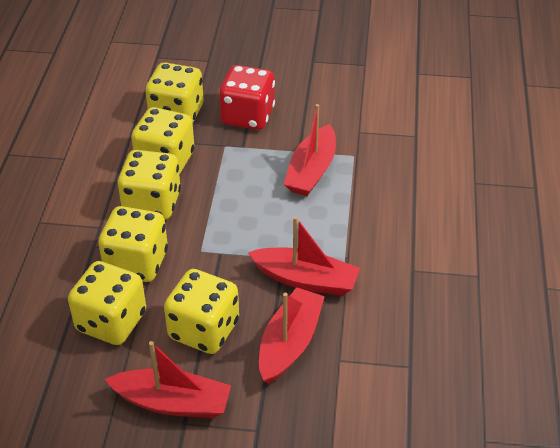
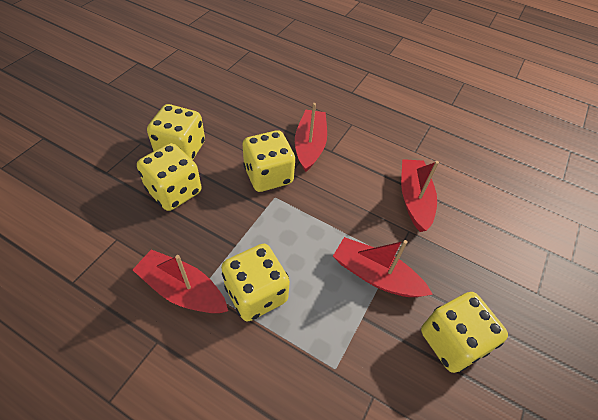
red dice: 1 -> 0
yellow dice: 6 -> 5

